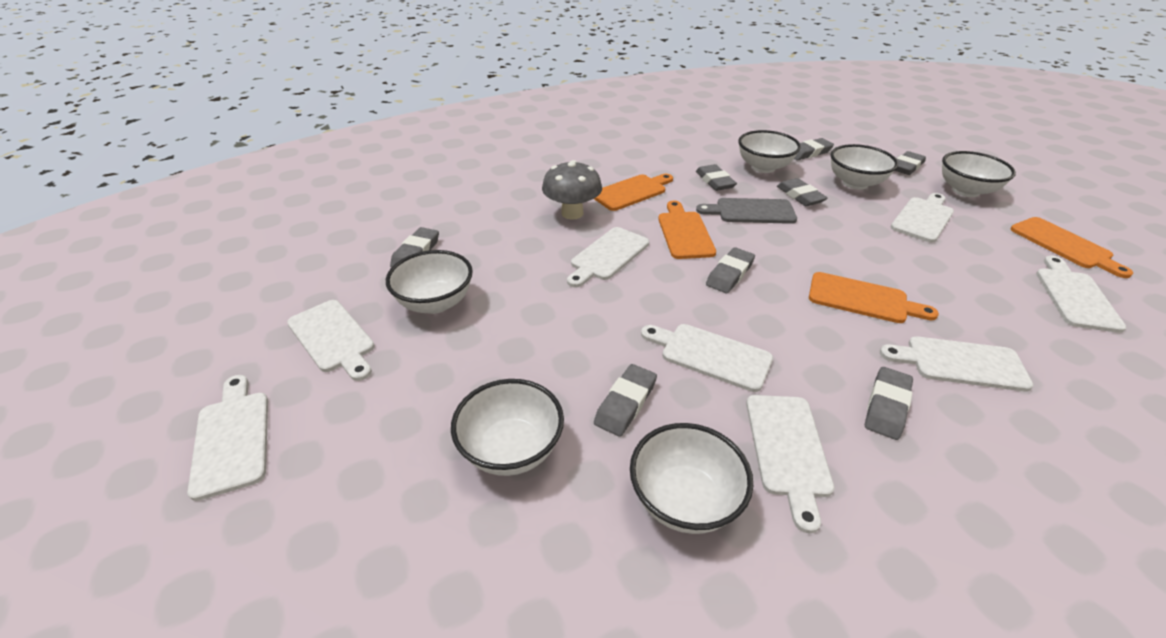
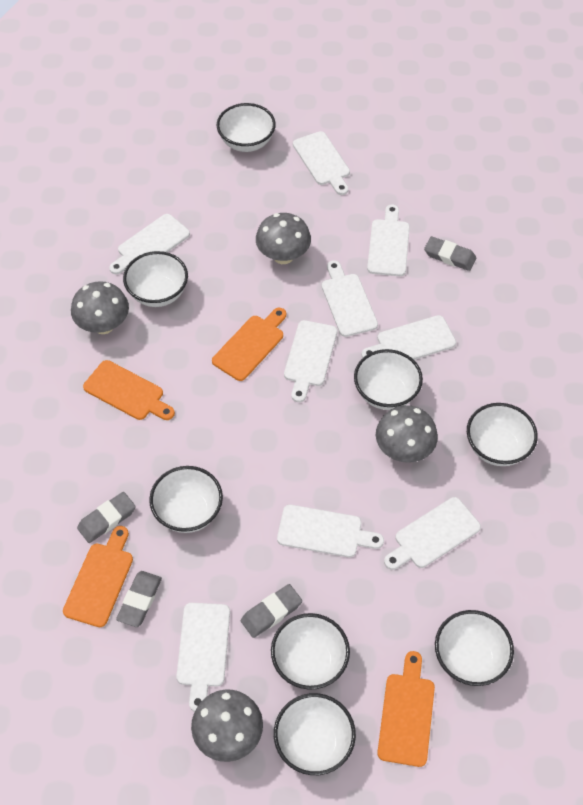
grey cutting board: 1 -> 0
grey eraser: 8 -> 4
grey mushroom: 1 -> 4
white bowl: 6 -> 8
white cutting board: 8 -> 9

